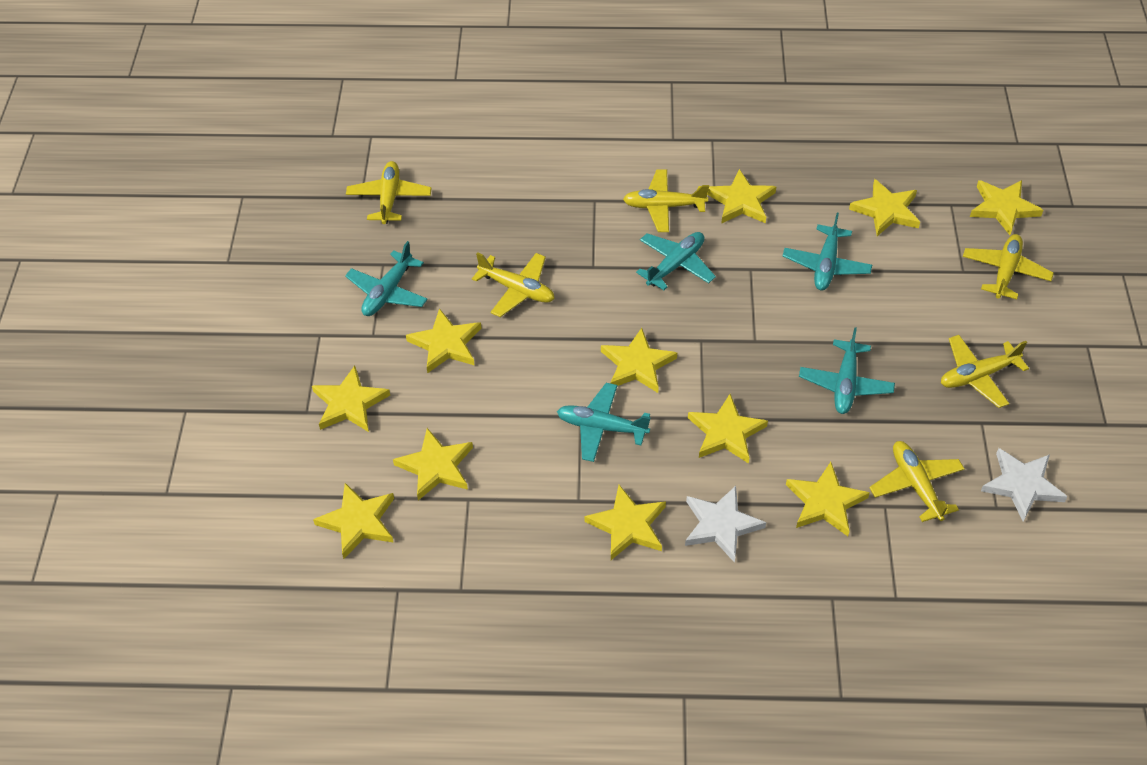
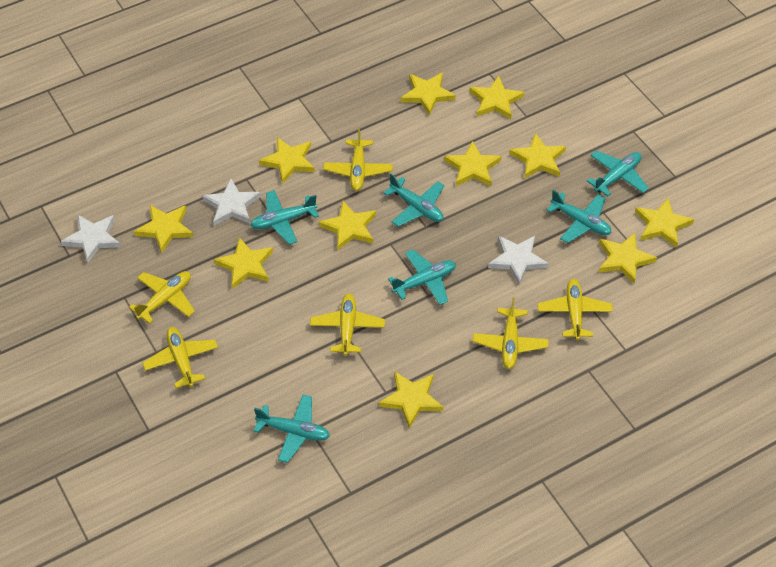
turquoise plane: 5 -> 6
white star: 2 -> 3

